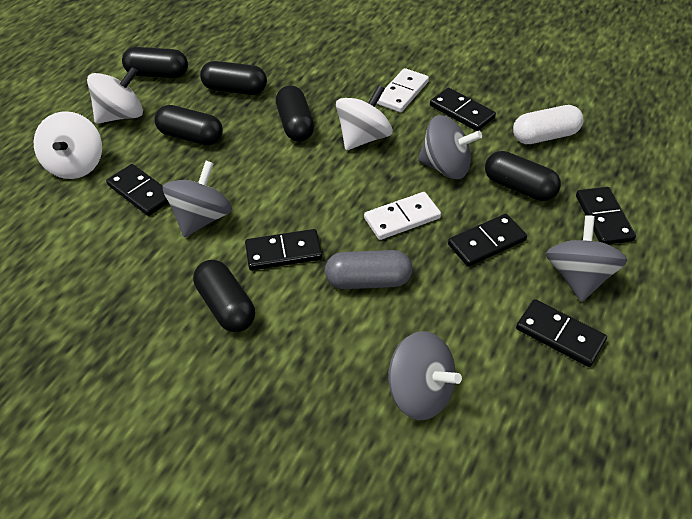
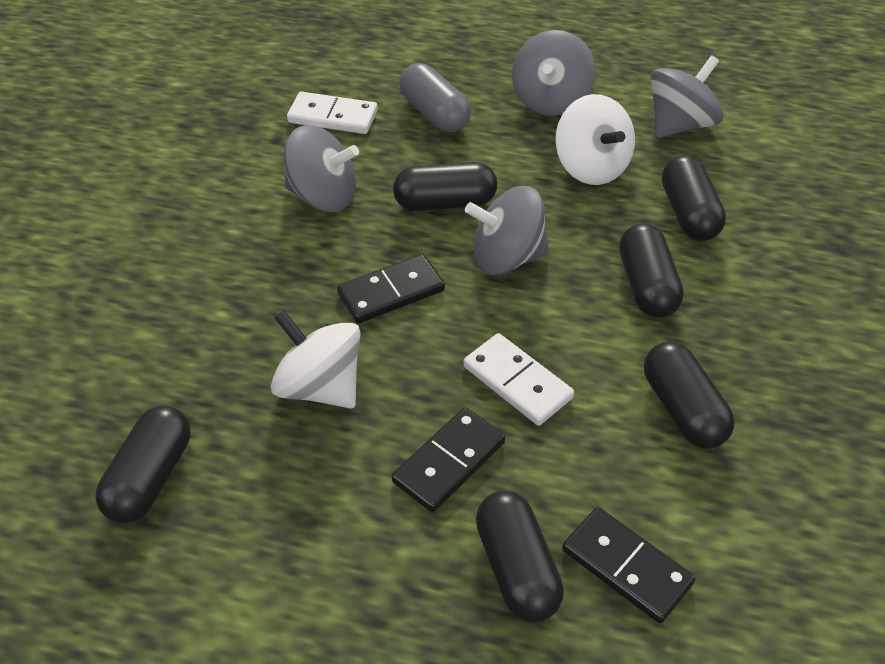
black domino: 6 -> 3
white capsule: 1 -> 0
white spinning top: 3 -> 2

